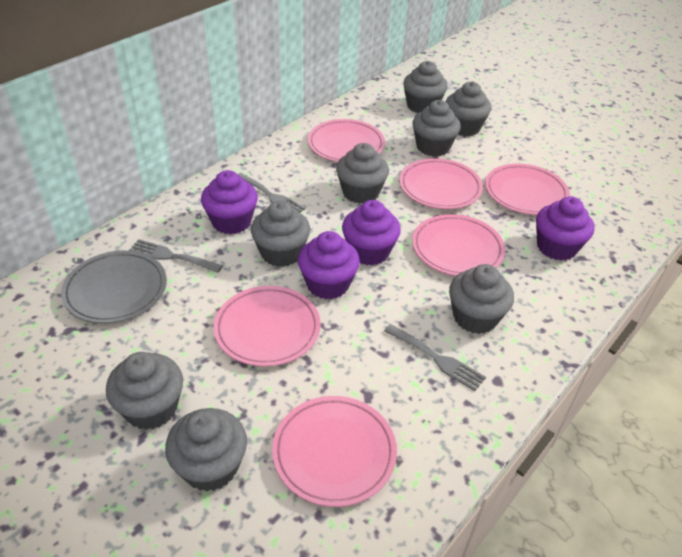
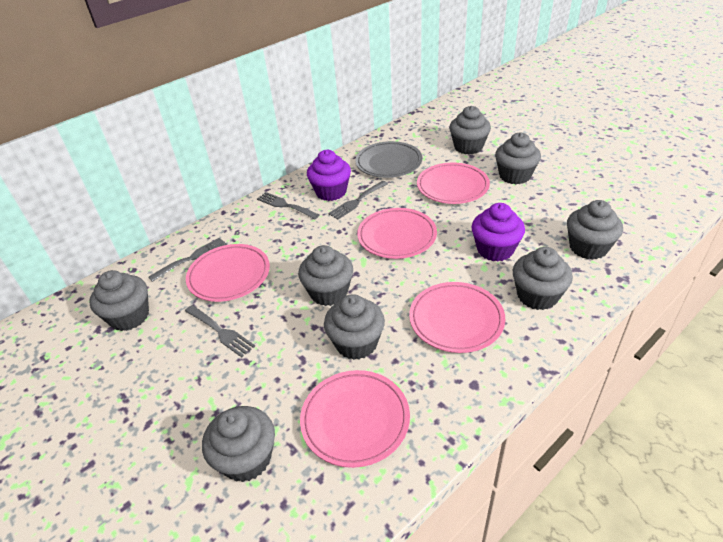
grey fork: 3 -> 4
pink plate: 6 -> 5
purple cupcake: 4 -> 2

